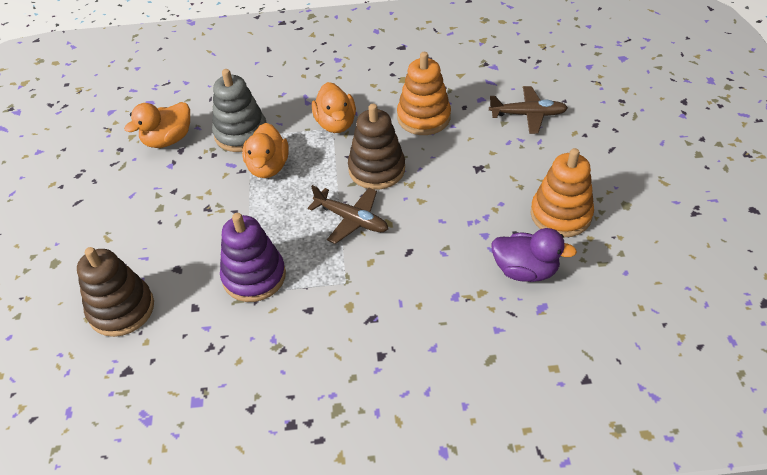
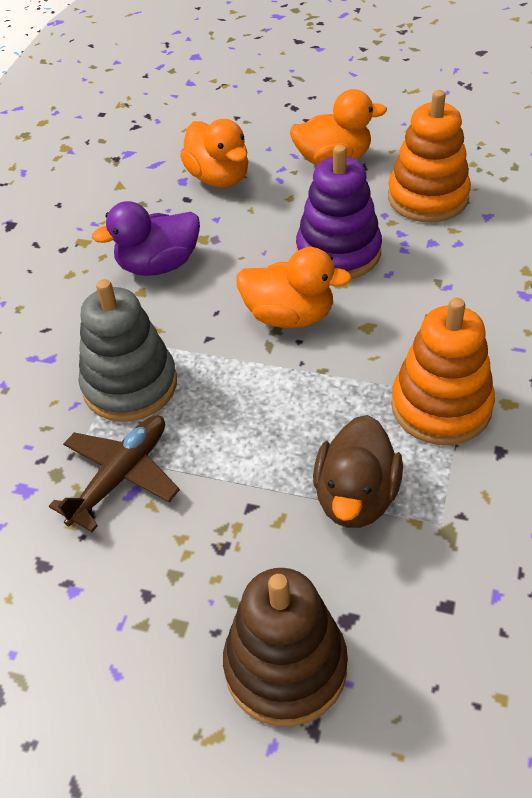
brown duck: 0 -> 1
brown plane: 2 -> 1
brown stacking toy: 2 -> 1

